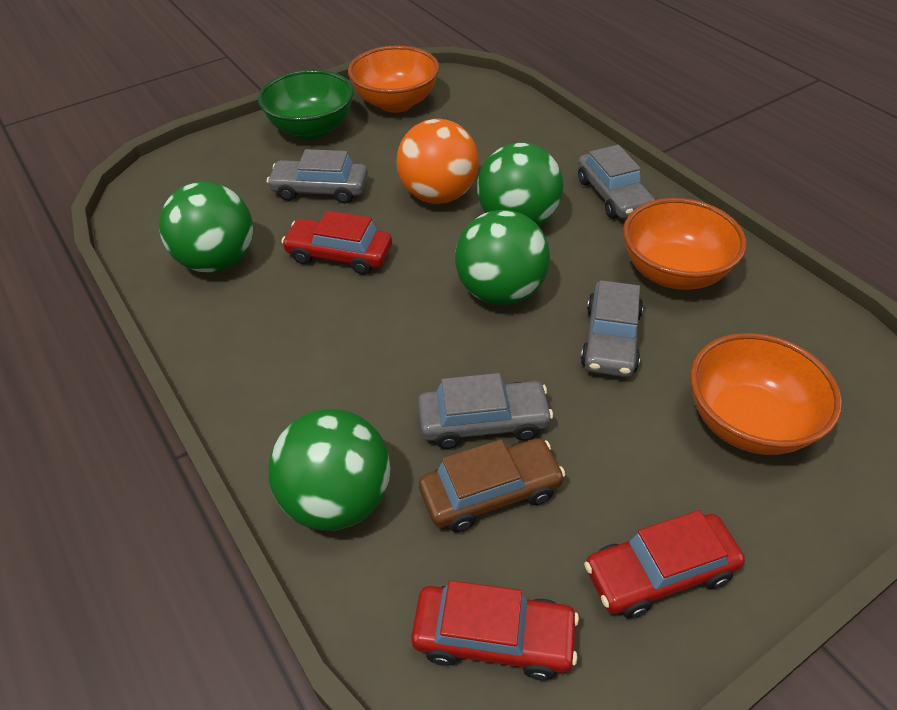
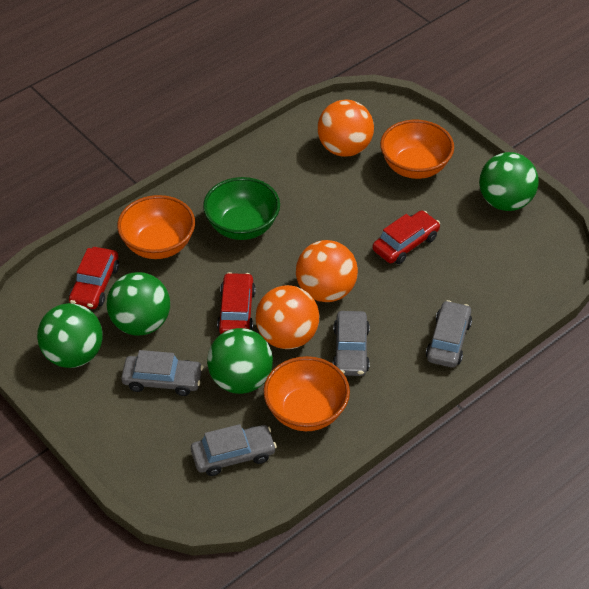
brown car: 1 -> 0
orange ball: 1 -> 3

